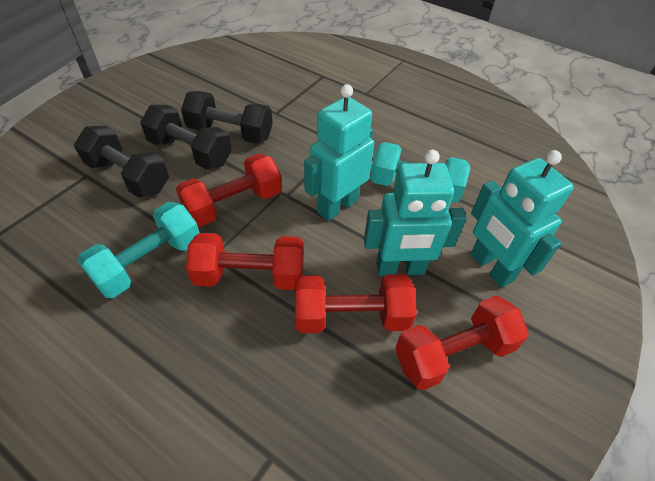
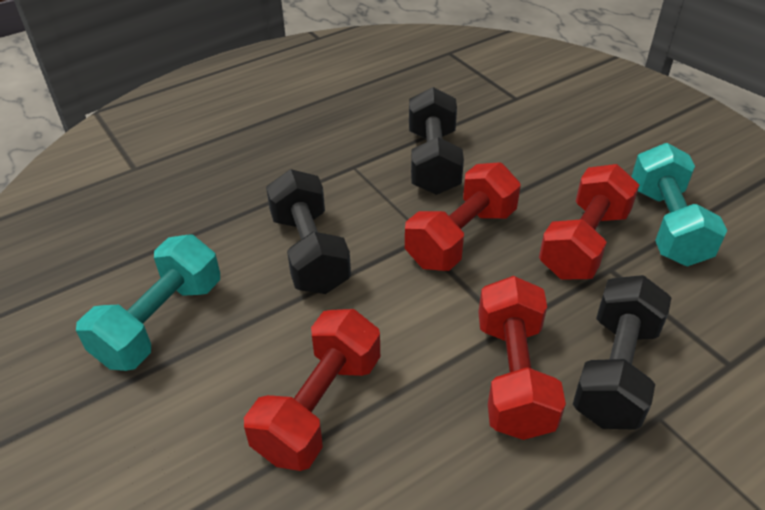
turquoise robot: 3 -> 0

